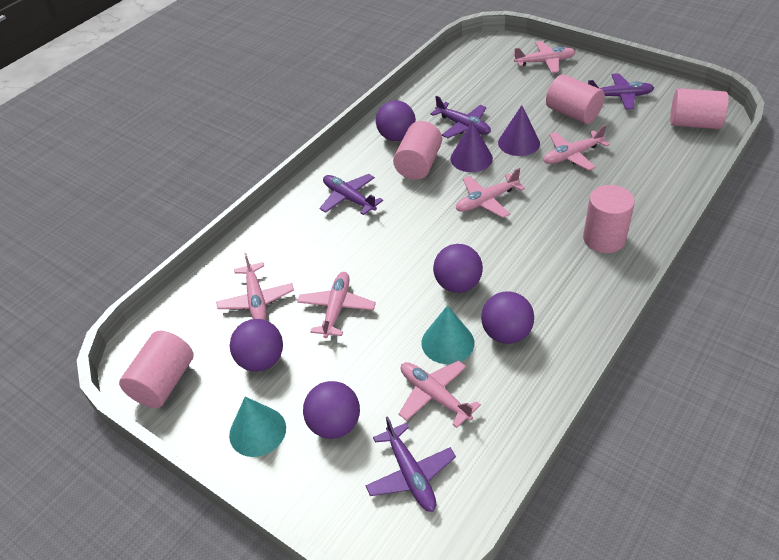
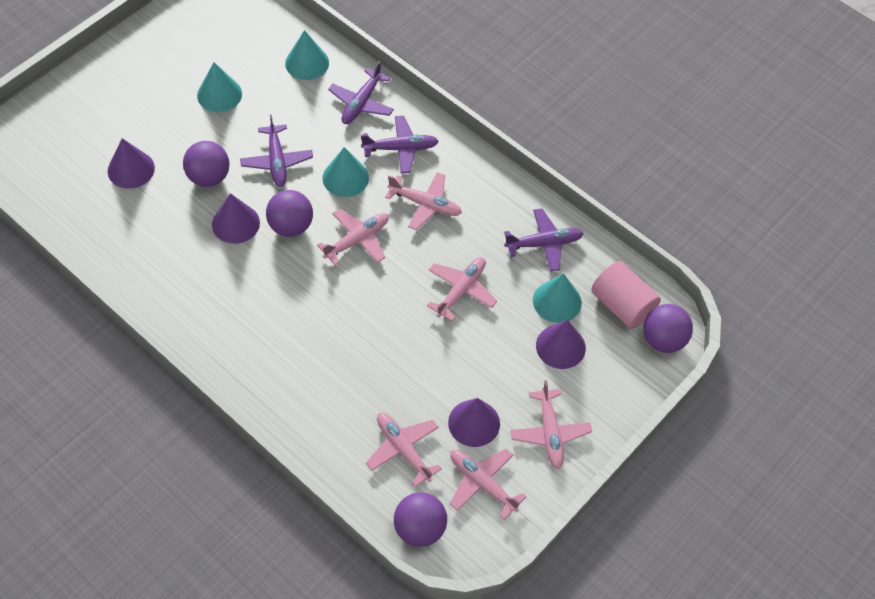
pink cylinder: 5 -> 1
purple ball: 5 -> 4
purple cone: 2 -> 4
turquoise cone: 2 -> 4

